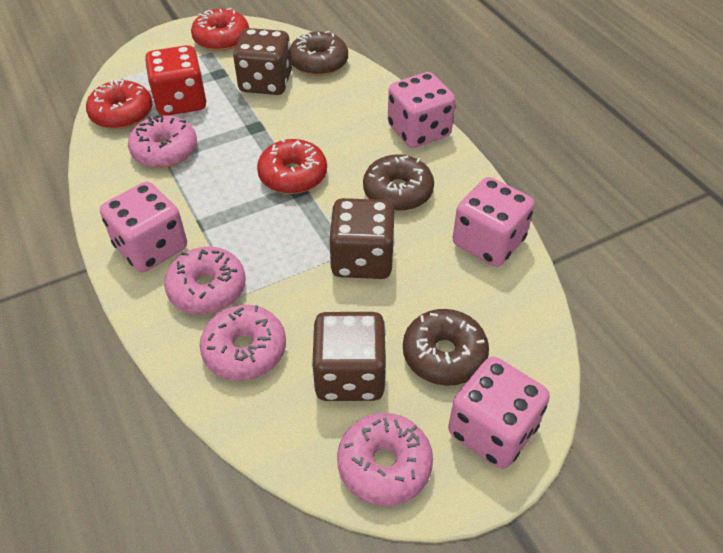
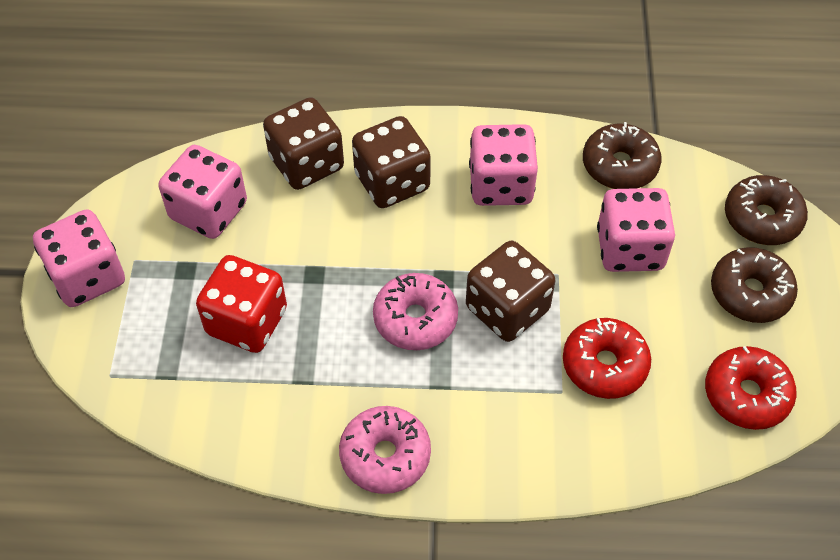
pink donut: 4 -> 2
red donut: 3 -> 2

